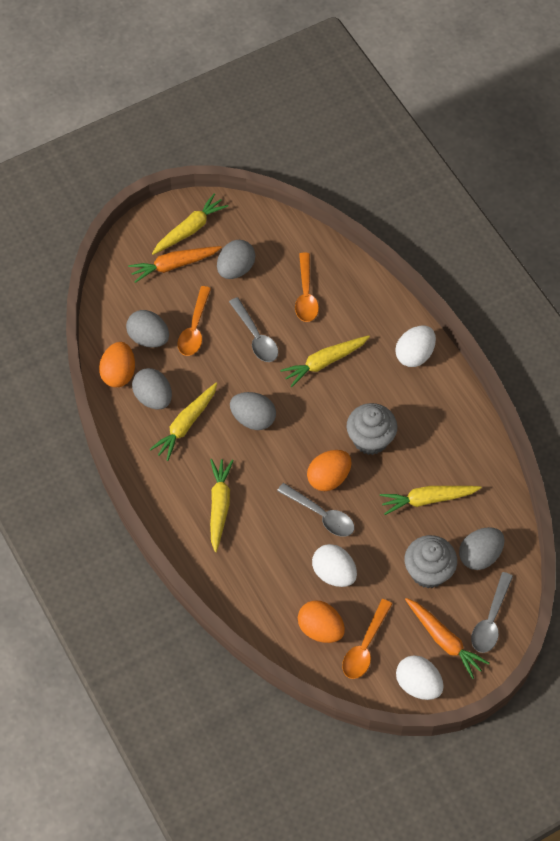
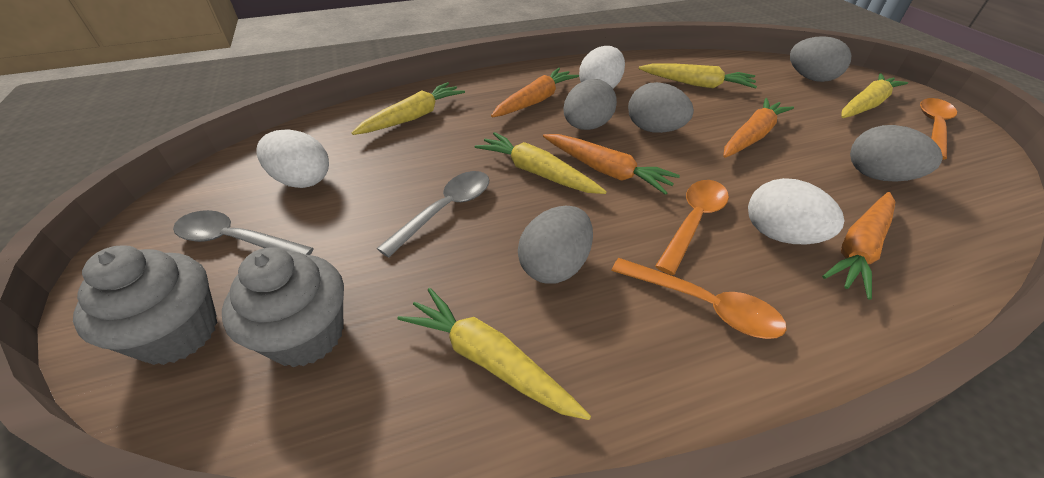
grey spoon: 3 -> 2
orange carrot: 2 -> 4
orange egg: 3 -> 0

